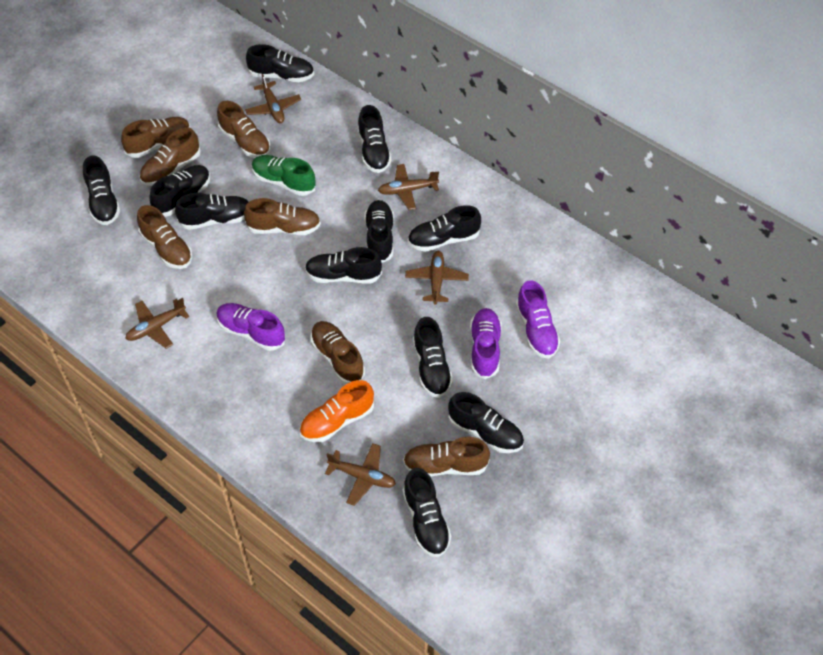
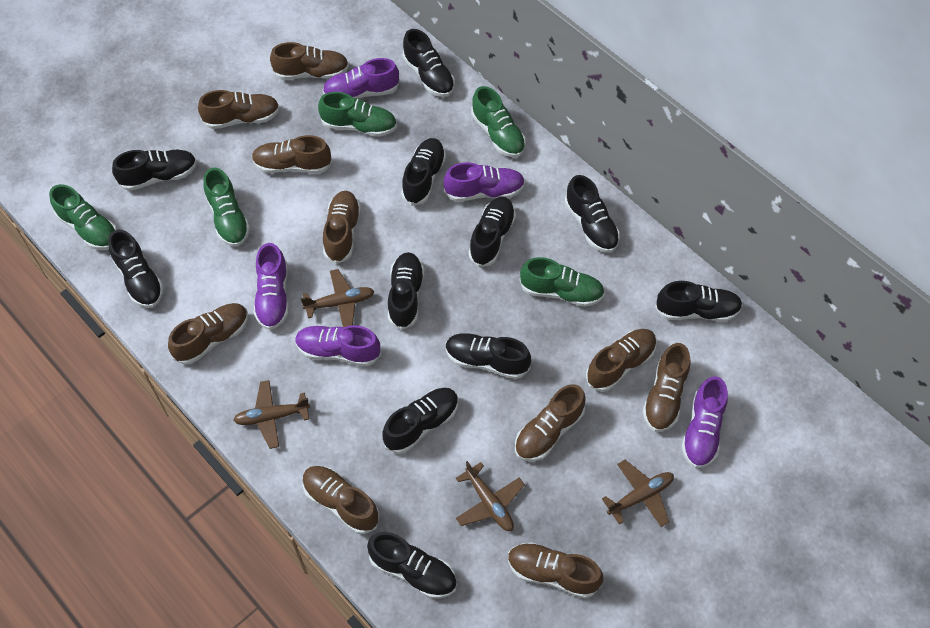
brown plane: 5 -> 4
brown shoe: 7 -> 10
green shoe: 1 -> 5
orange shoe: 1 -> 0
purple shoe: 3 -> 5

